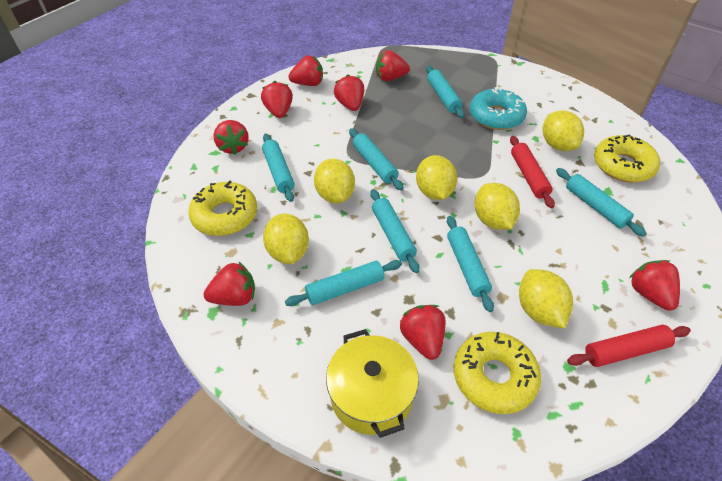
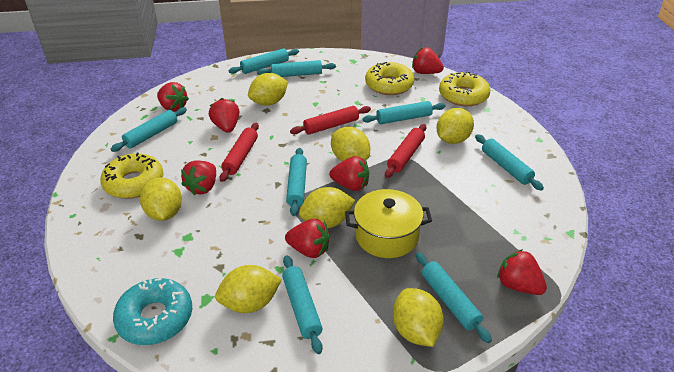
red rolling pin: 2 -> 3
red strawberry: 8 -> 7
turquoise rolling pin: 7 -> 8
yellow lemon: 6 -> 7

